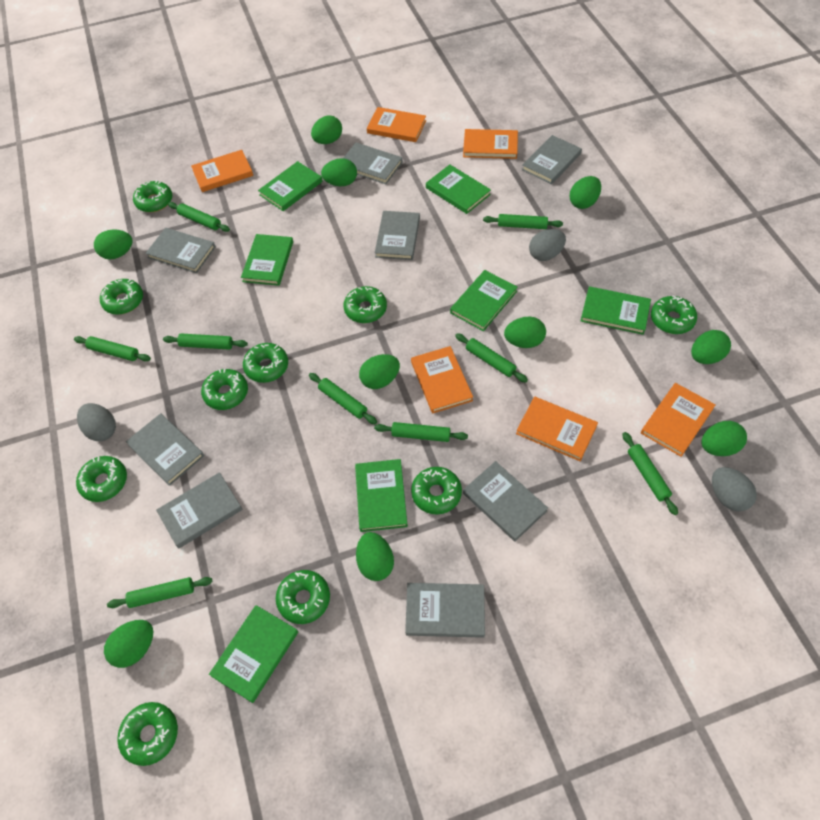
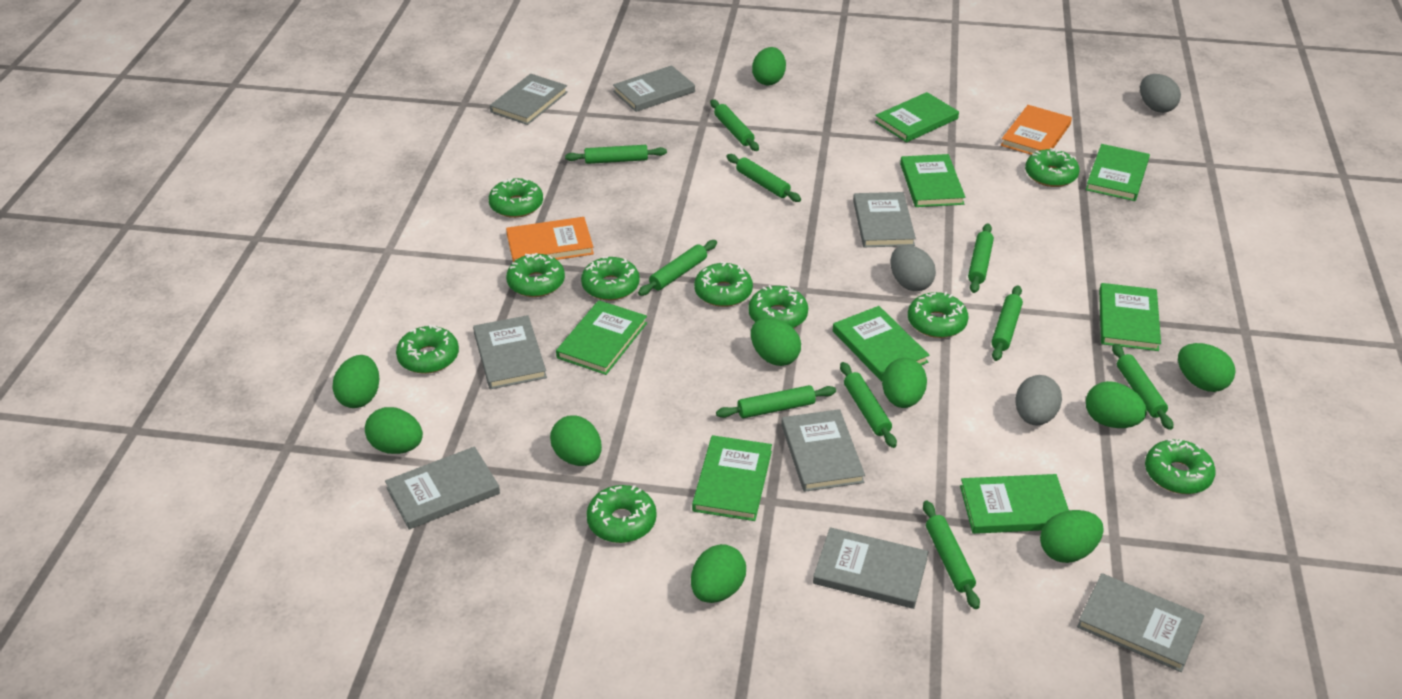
green book: 7 -> 8
green rolling pin: 9 -> 10
orange book: 6 -> 2

